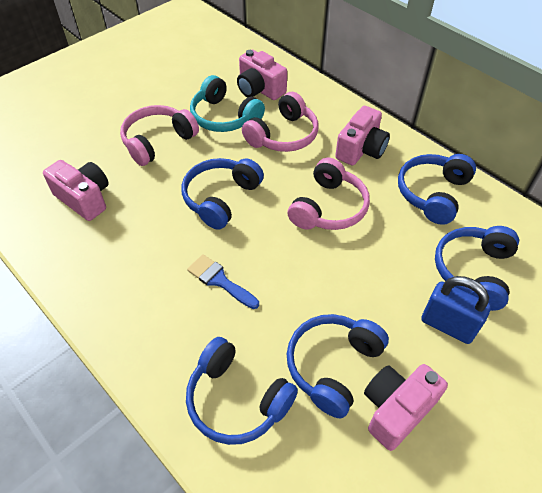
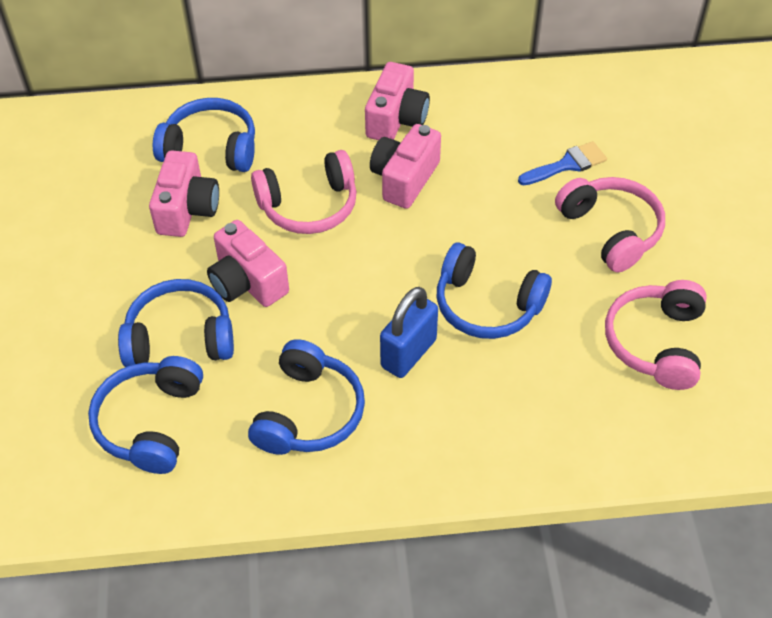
turquoise headphones: 1 -> 0

